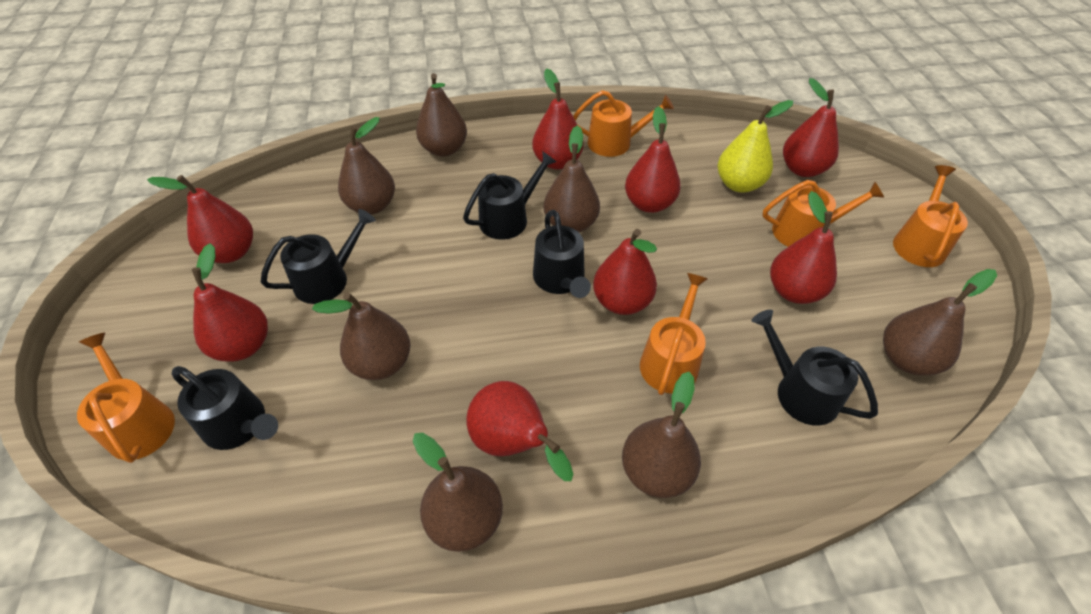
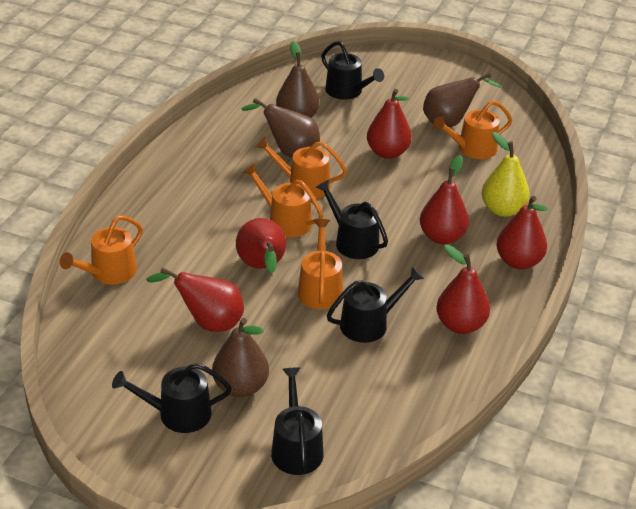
brown pear: 7 -> 4
red pear: 8 -> 6

